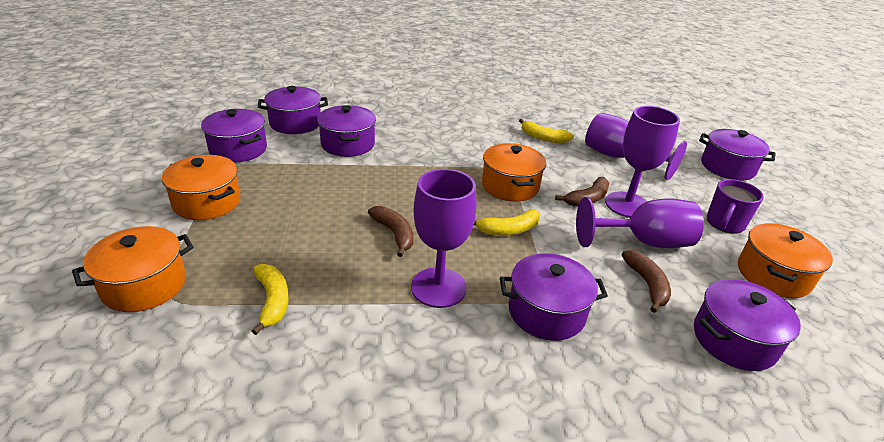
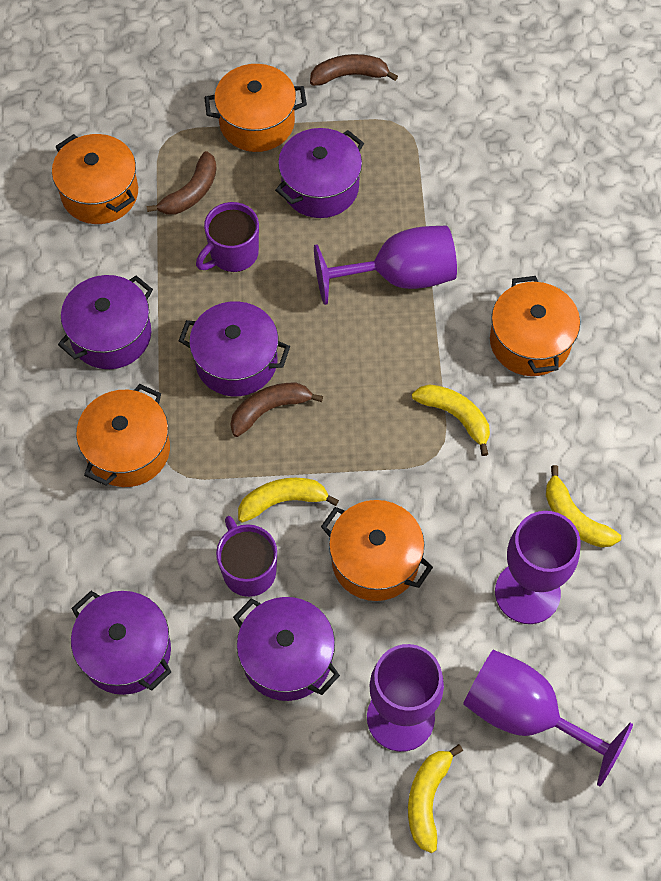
orange pot: 4 -> 5
purple mug: 1 -> 2
purple pot: 6 -> 5
yellow banana: 3 -> 4

